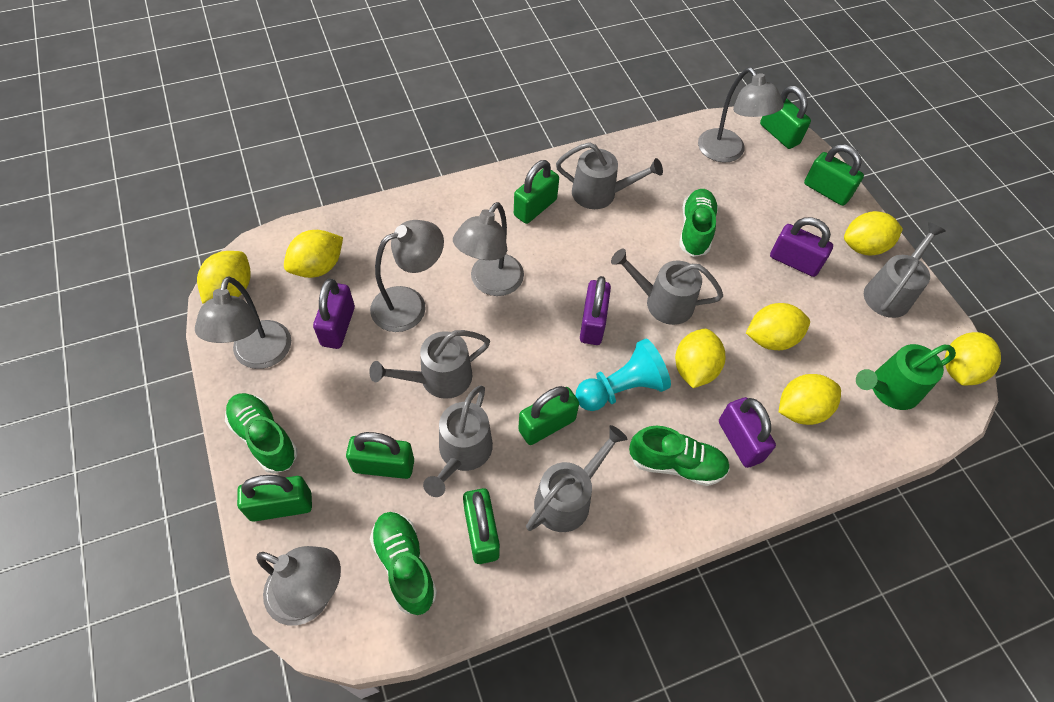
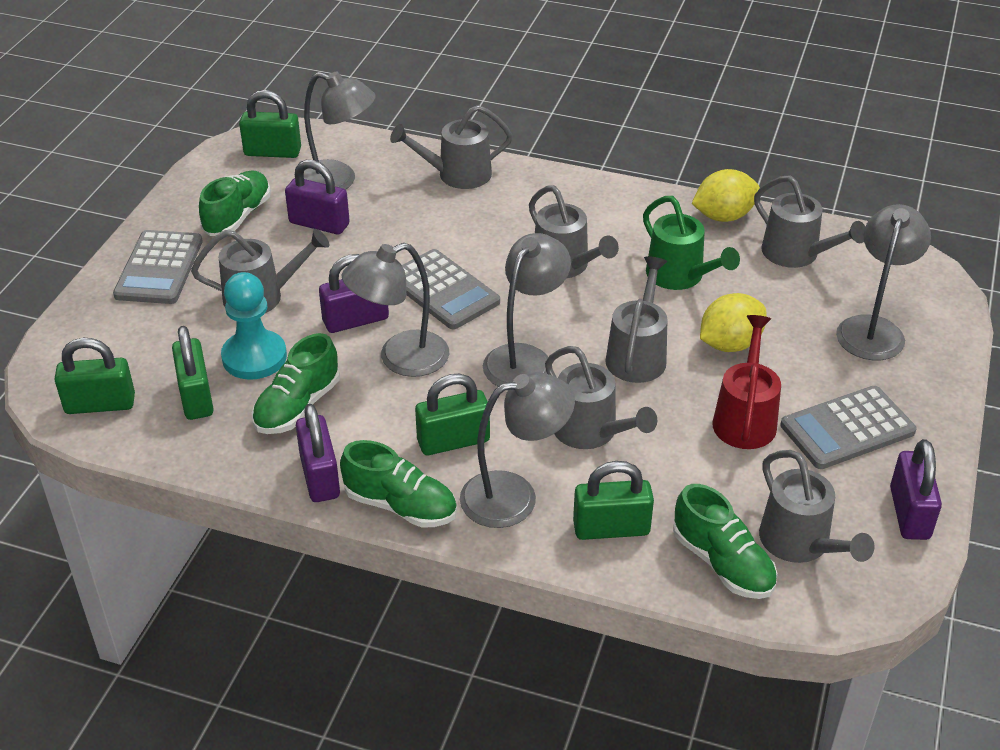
green padlock: 7 -> 5
grey calculator: 0 -> 3
grey watering can: 6 -> 7
red watering can: 0 -> 1
yellow lemon: 7 -> 2

